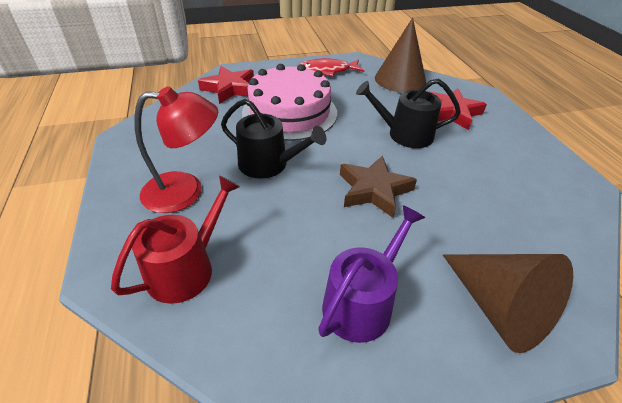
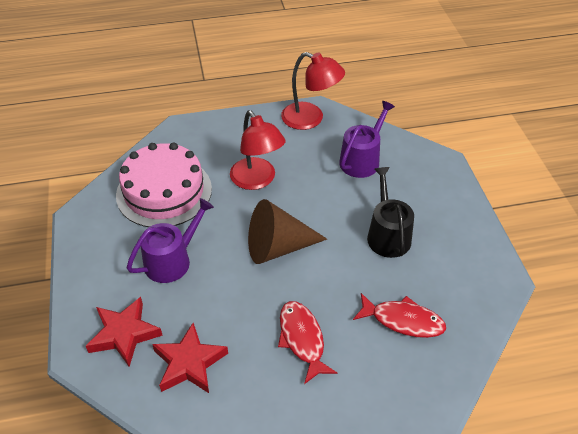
black watering can: 2 -> 1
brown cone: 2 -> 1
brown star: 1 -> 0
purple watering can: 1 -> 2
red fish: 1 -> 2
red lamp: 1 -> 2
red watering can: 1 -> 0

